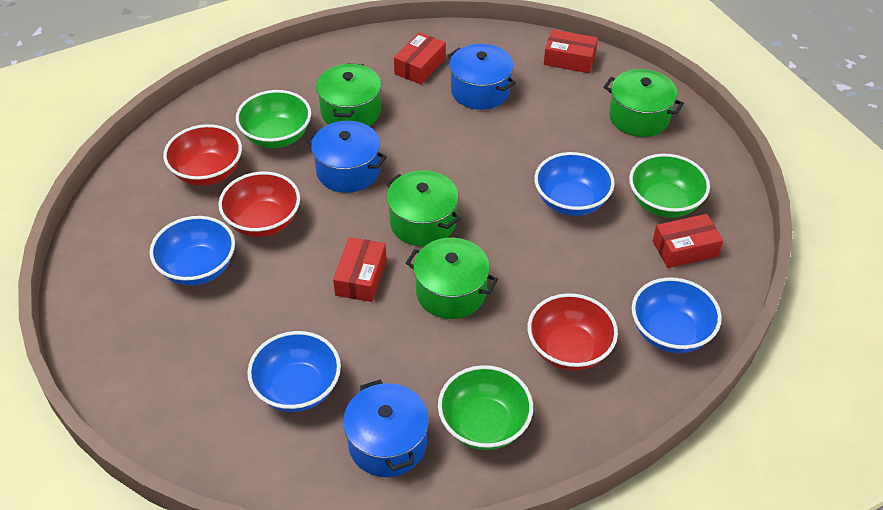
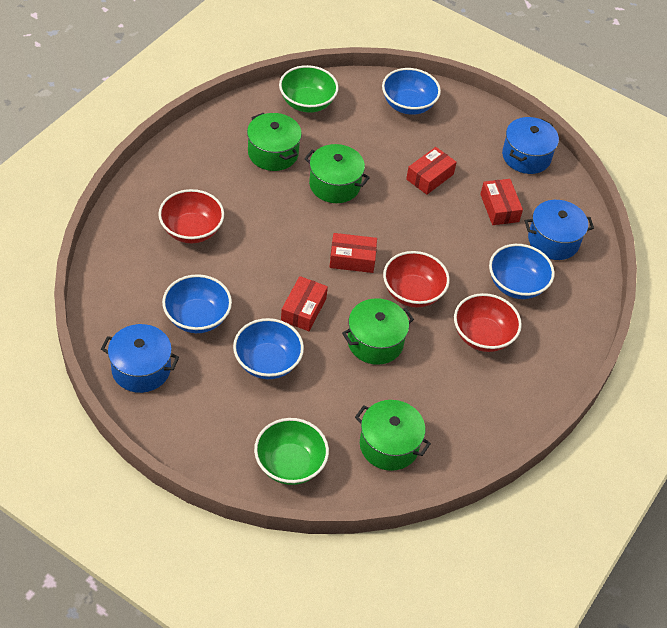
green bowl: 3 -> 2

